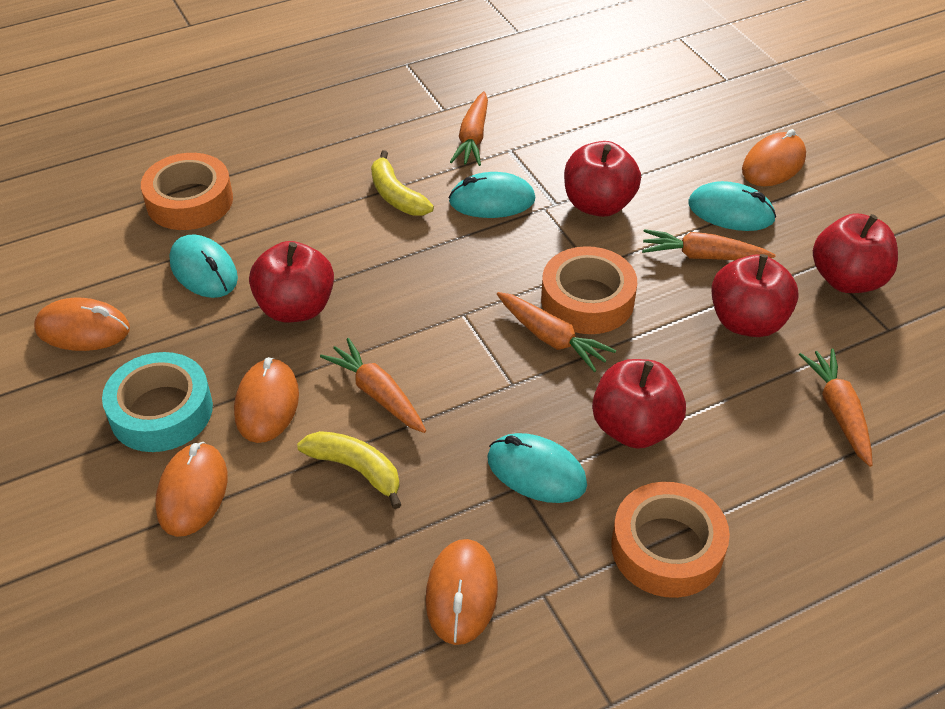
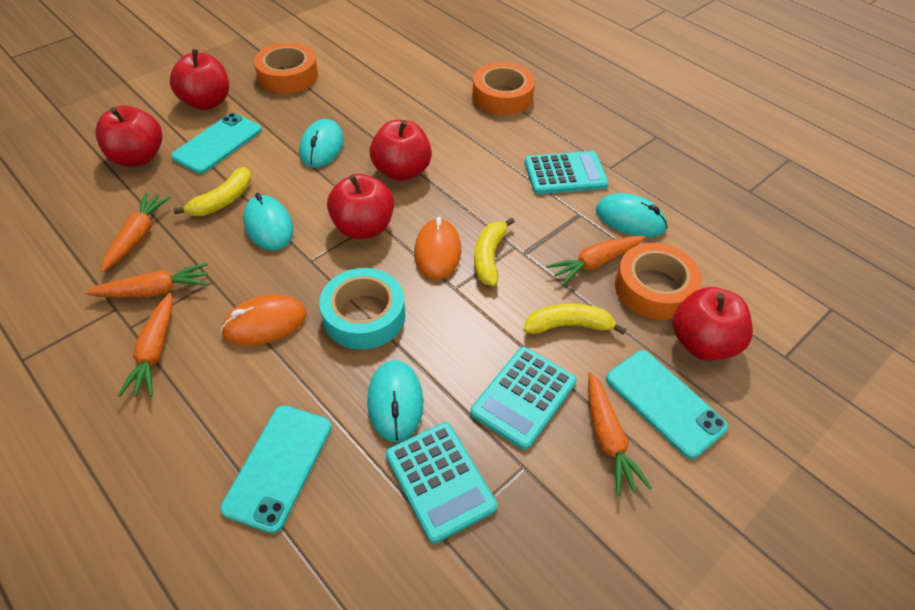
orange mouse: 5 -> 2
turquoise calculator: 0 -> 3
turquoise phone: 0 -> 3
yellow banana: 2 -> 3

